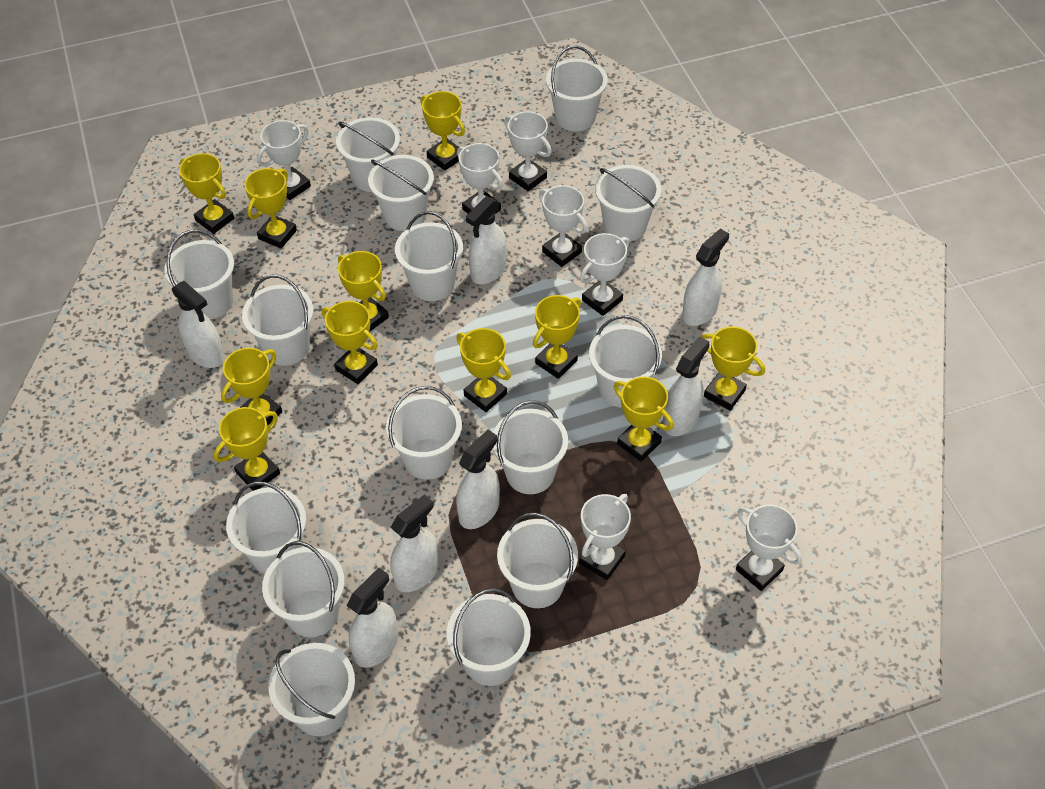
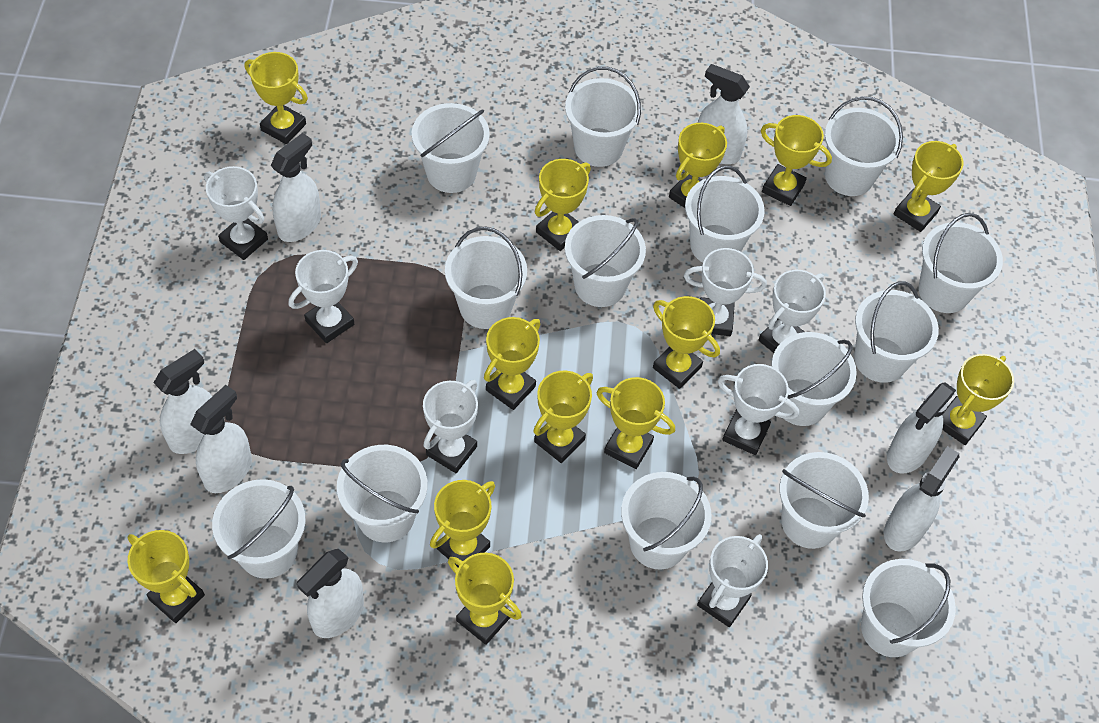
white bucket: 15 -> 14
yellow trophy: 11 -> 13

